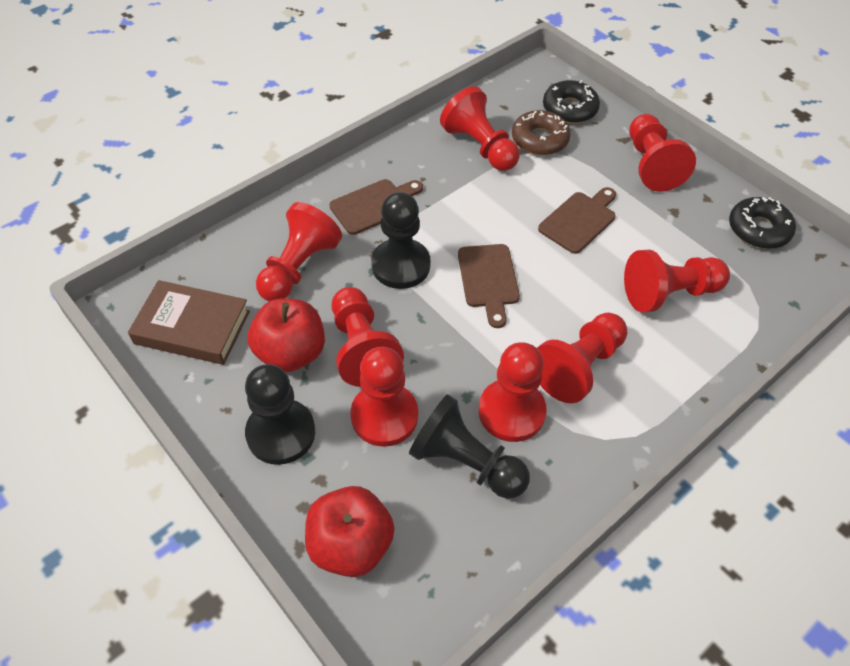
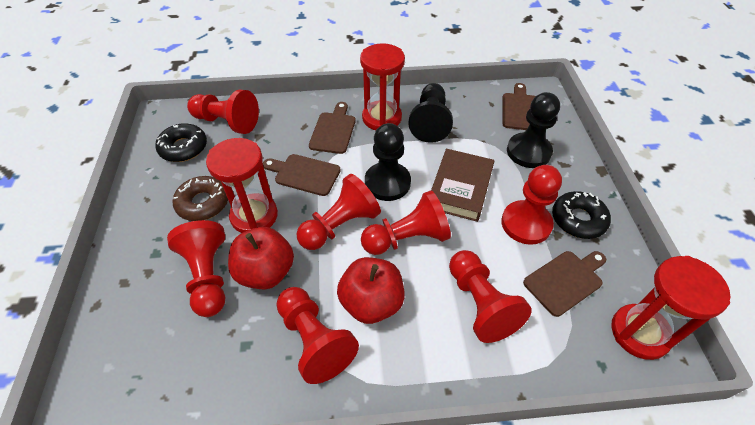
brown cutting board: 3 -> 4
red hourglass: 0 -> 3
red pawn: 8 -> 7

